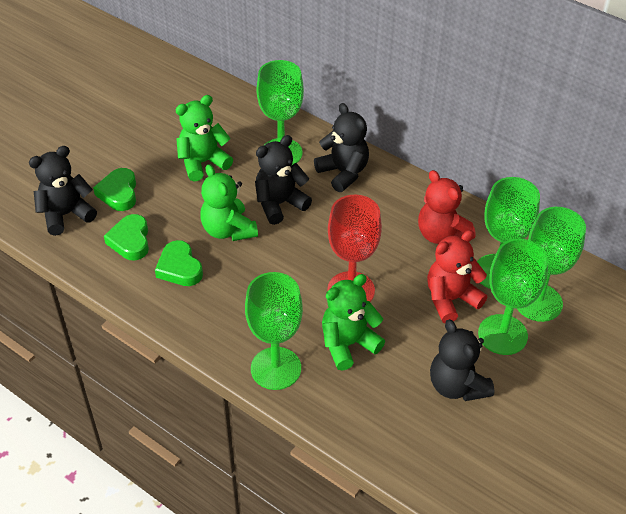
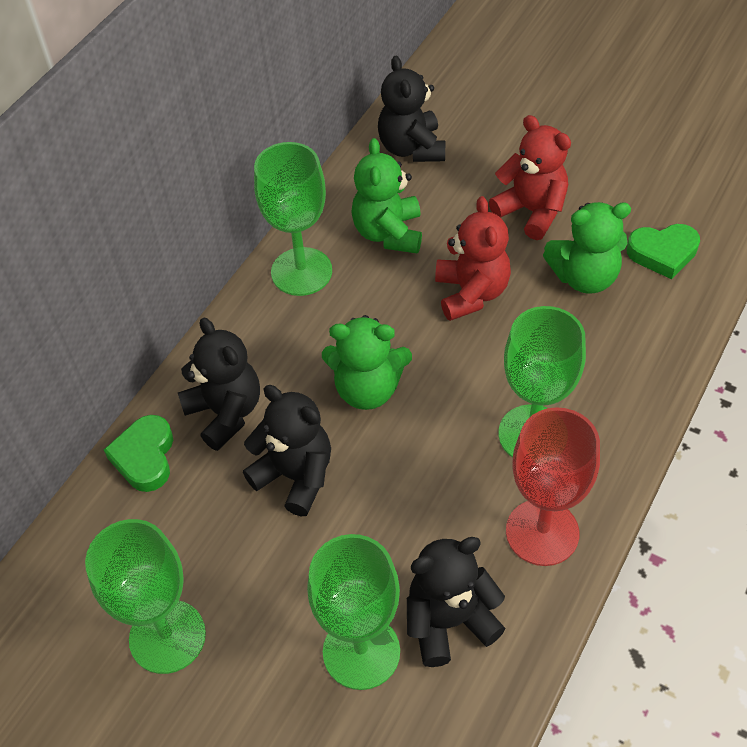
green goblet: 5 -> 4
green heart: 3 -> 2

